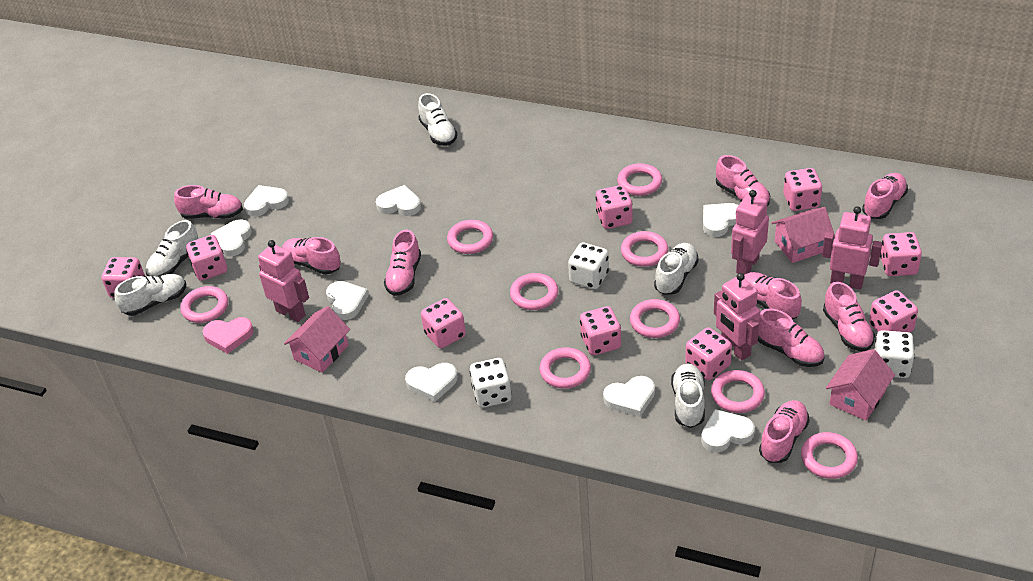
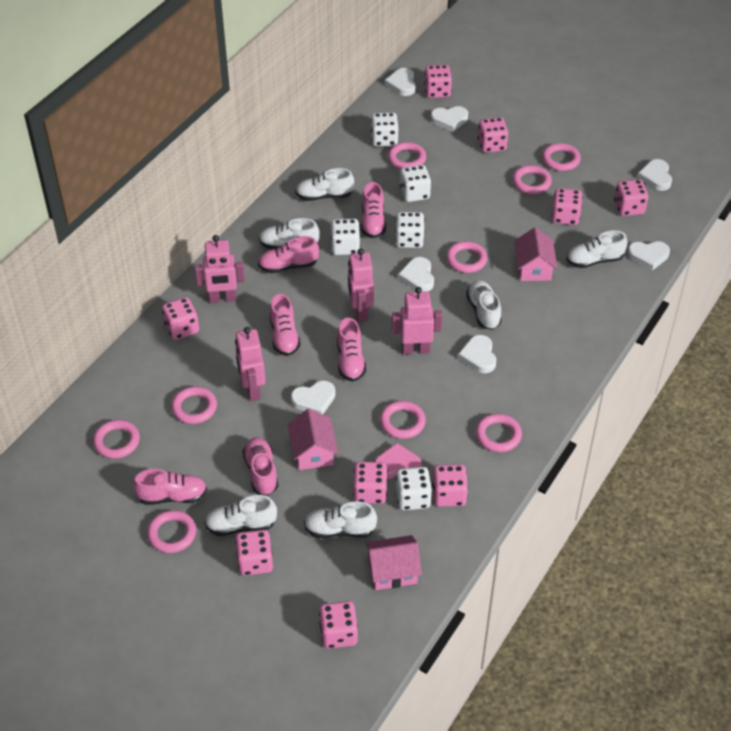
pink shoe: 9 -> 6
white dice: 3 -> 5
white heart: 8 -> 7
white shoe: 5 -> 6

